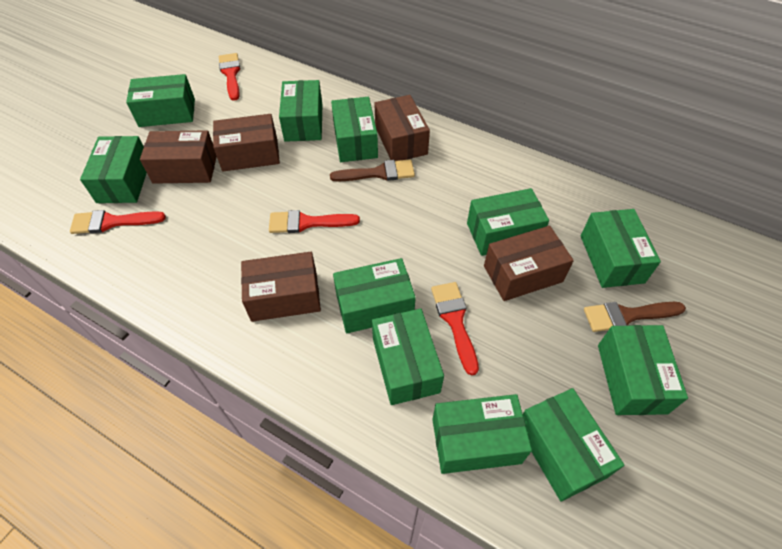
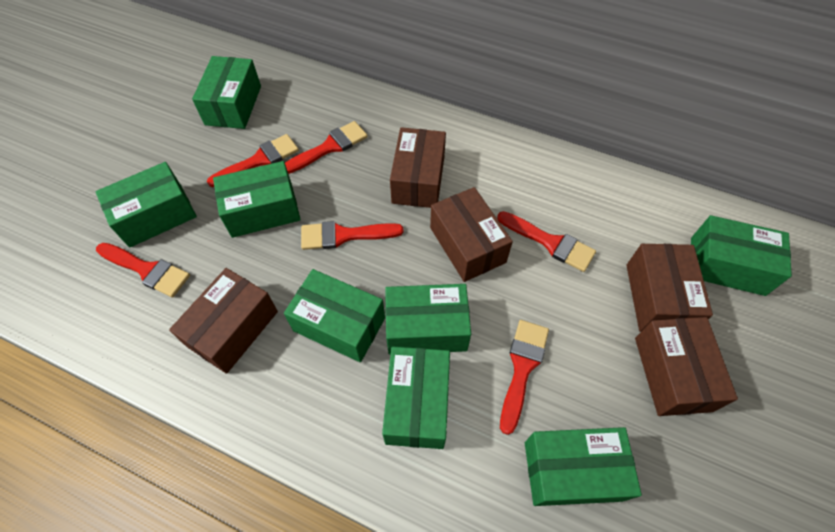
brown brush: 2 -> 0
green box: 11 -> 8
red brush: 4 -> 6

